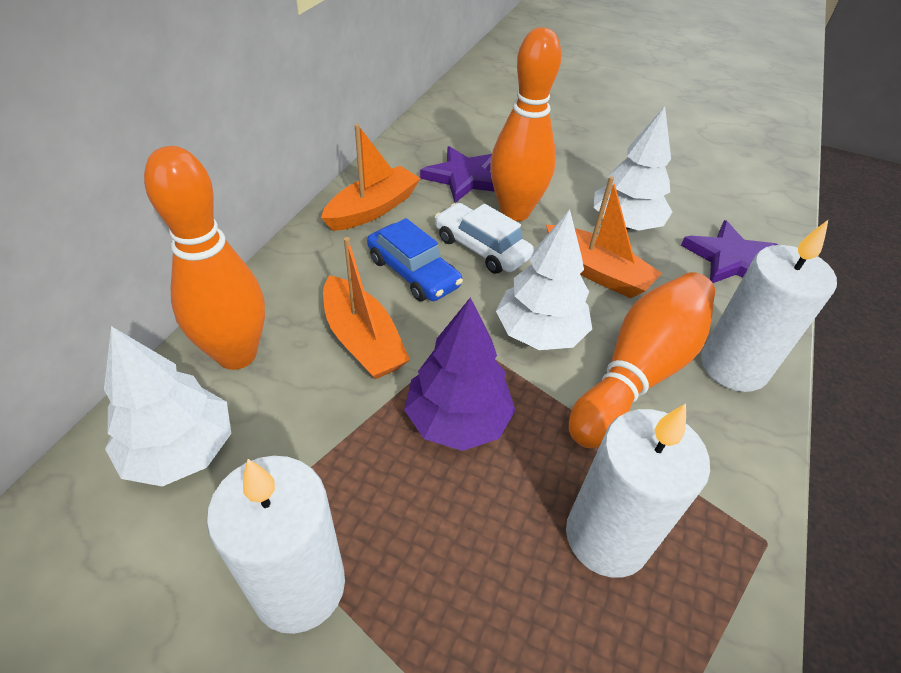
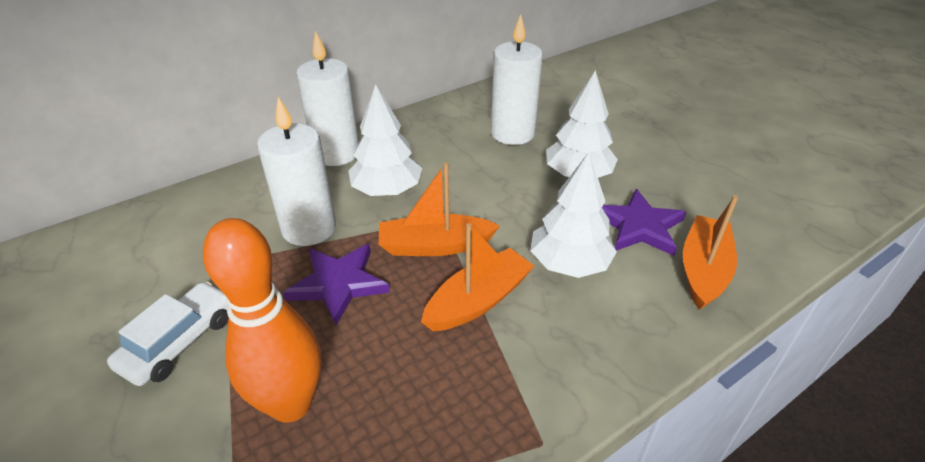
blue car: 1 -> 0
orange bowling pin: 3 -> 1
purple tree: 1 -> 0

